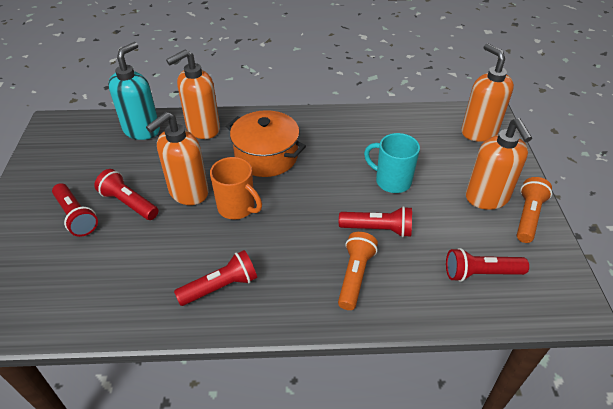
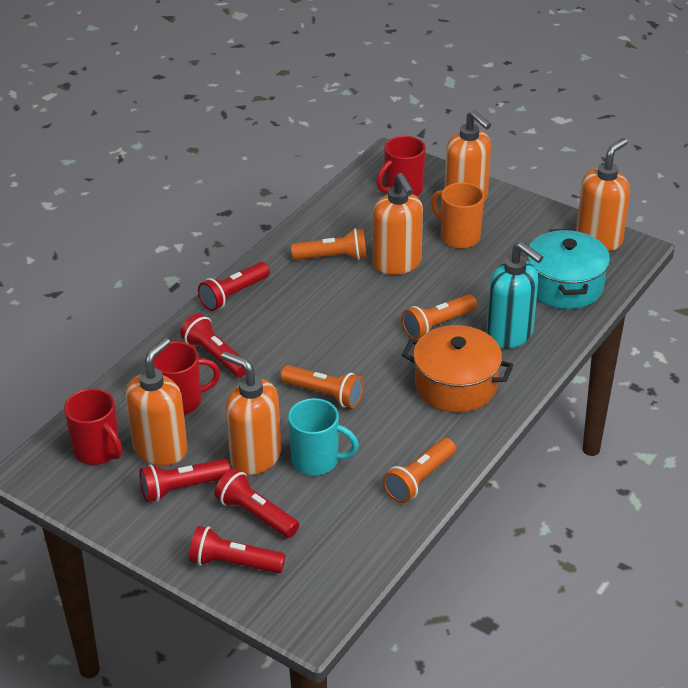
orange flashlight: 2 -> 4
orange soap dispenser: 4 -> 5
red mug: 0 -> 3
turquoise pot: 0 -> 1

